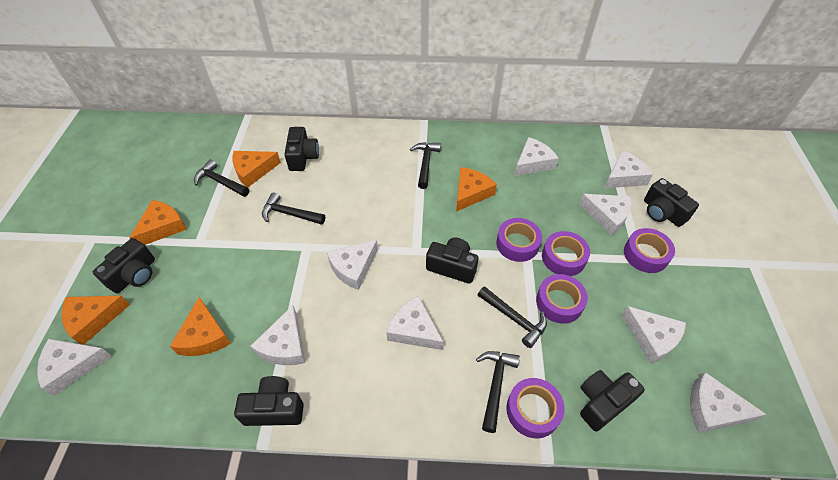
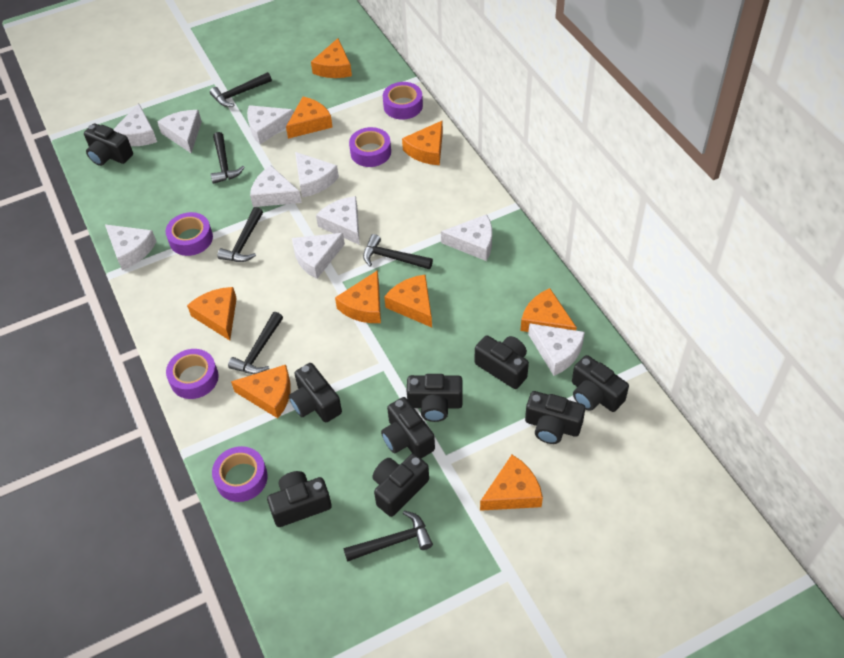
black camera: 6 -> 9
black hammer: 5 -> 6
orange cheese: 5 -> 9
white cheese: 9 -> 10

